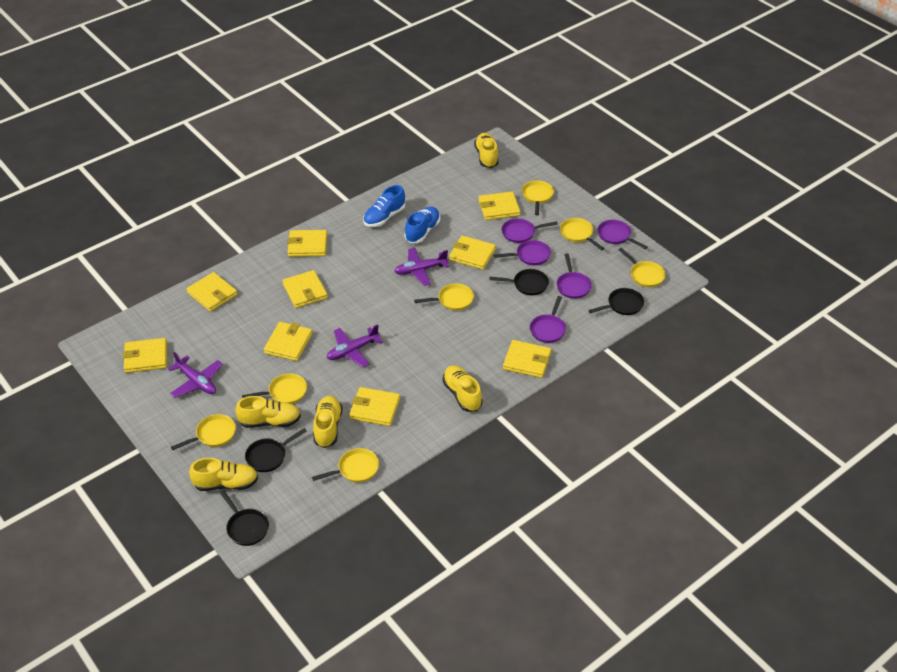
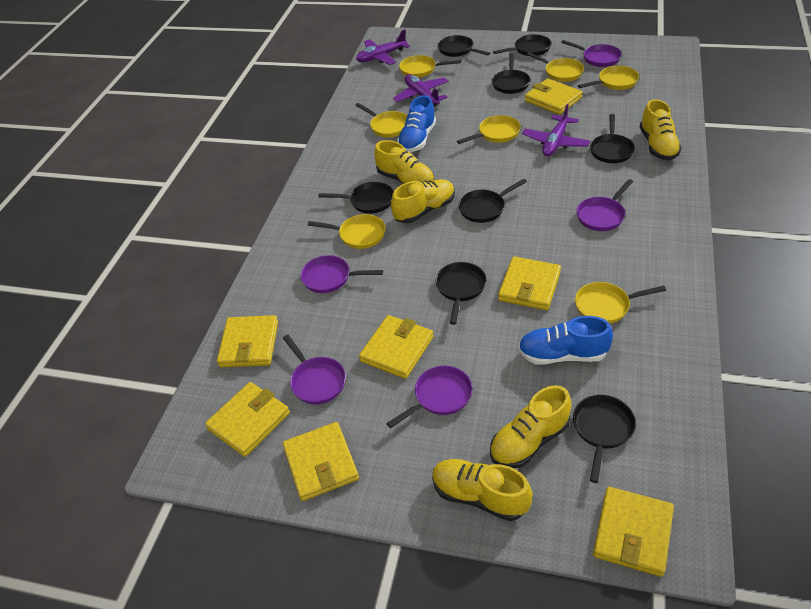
black pan: 4 -> 8
yellow wallet: 9 -> 7

